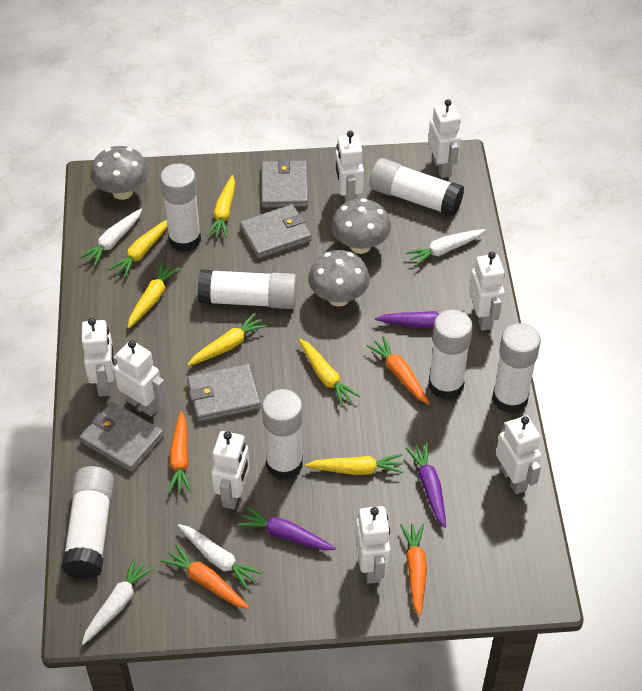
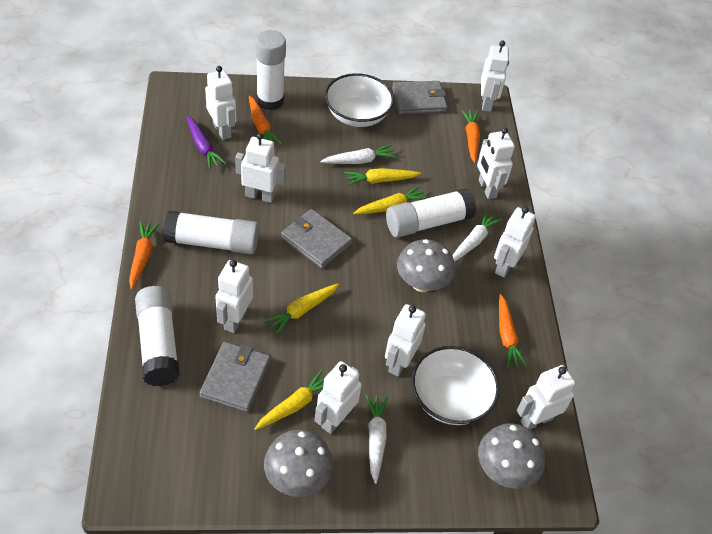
grey wallet: 4 -> 3
purple carrot: 3 -> 1
white bowl: 0 -> 2
white carrot: 4 -> 3
white glue stick: 7 -> 4
white robot: 8 -> 9
yellow carrot: 6 -> 4

